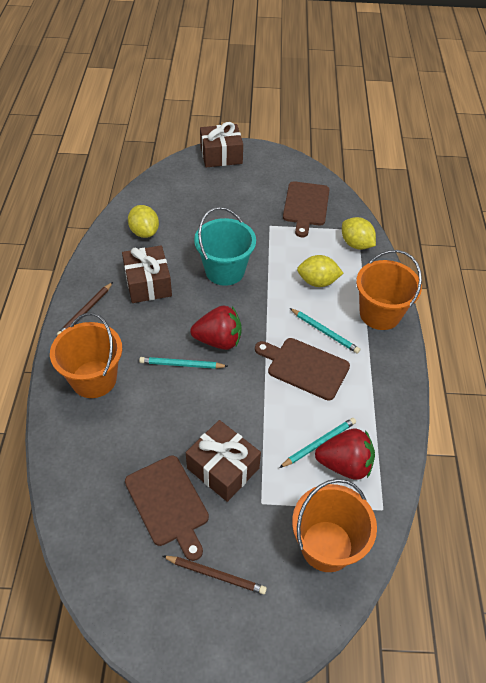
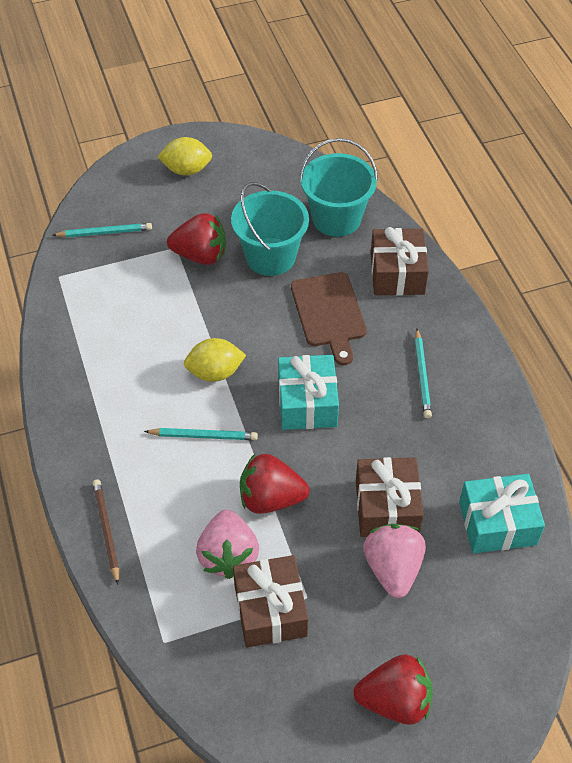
brown cutting board: 3 -> 1
brown pencil: 2 -> 1
orange bucket: 3 -> 0
pink strawberry: 0 -> 2
red strawberry: 2 -> 3
turquoise bucket: 1 -> 2
turquoise gift: 0 -> 2
yellow lemon: 3 -> 2

